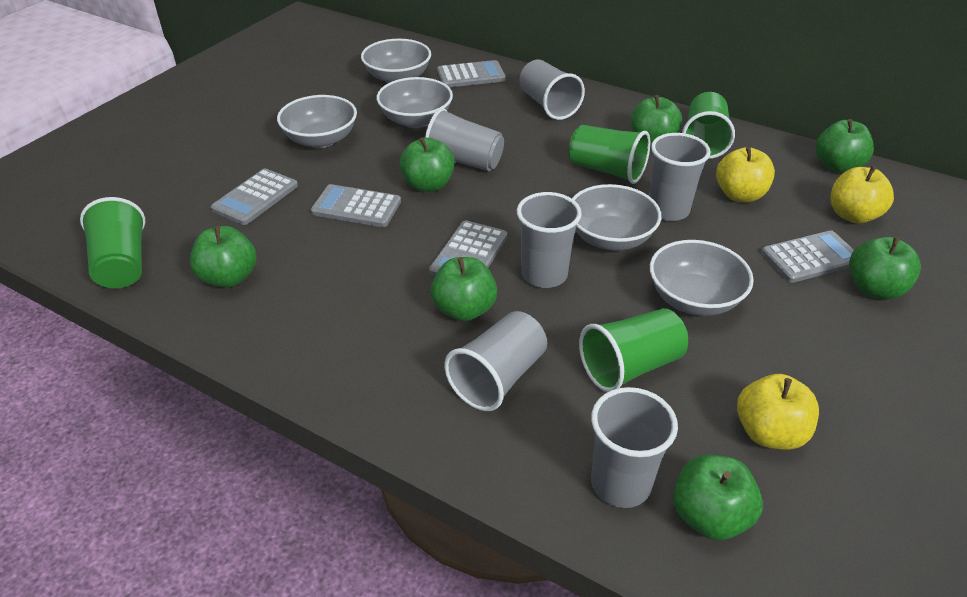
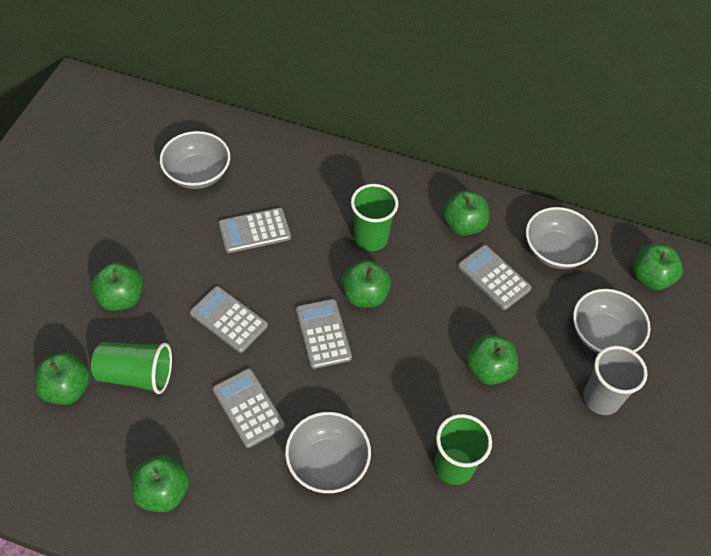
green cup: 4 -> 3
grey bowl: 5 -> 4
grey cup: 6 -> 1
yellow apple: 3 -> 0

